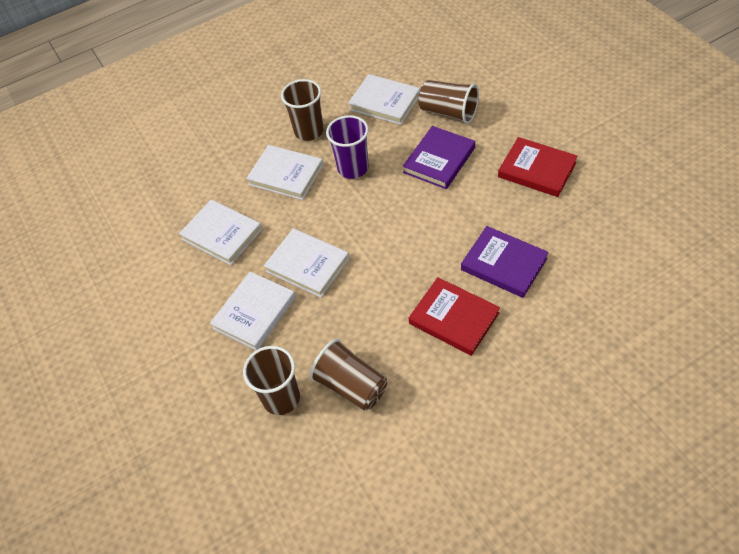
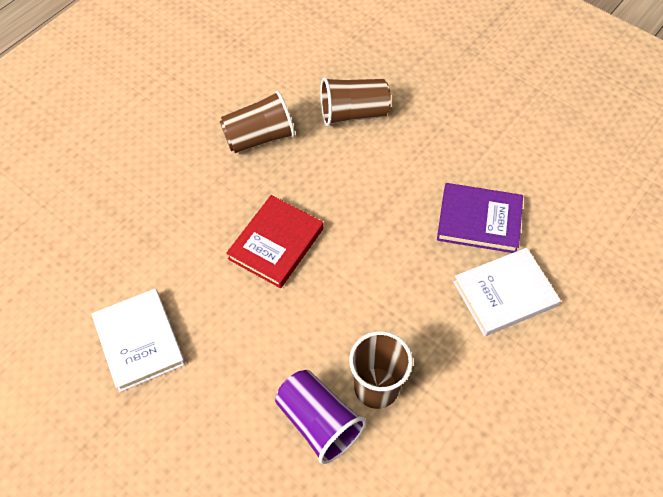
brown cup: 4 -> 3
purple book: 2 -> 1
red book: 2 -> 1
white book: 5 -> 2

